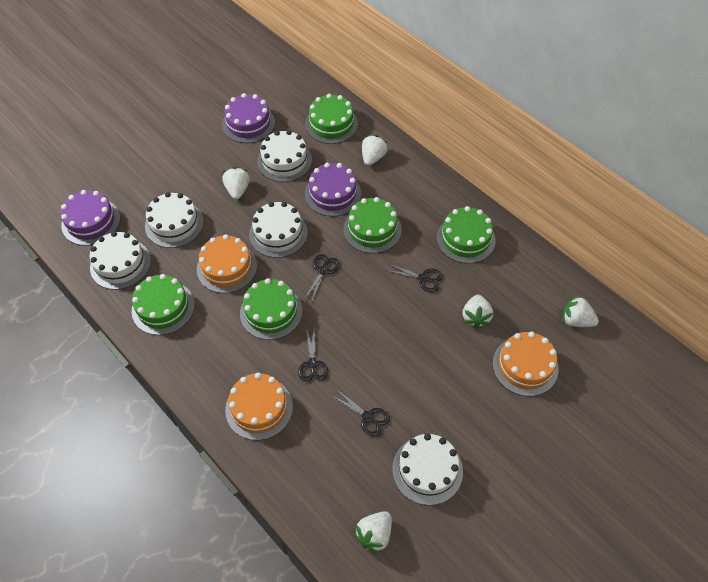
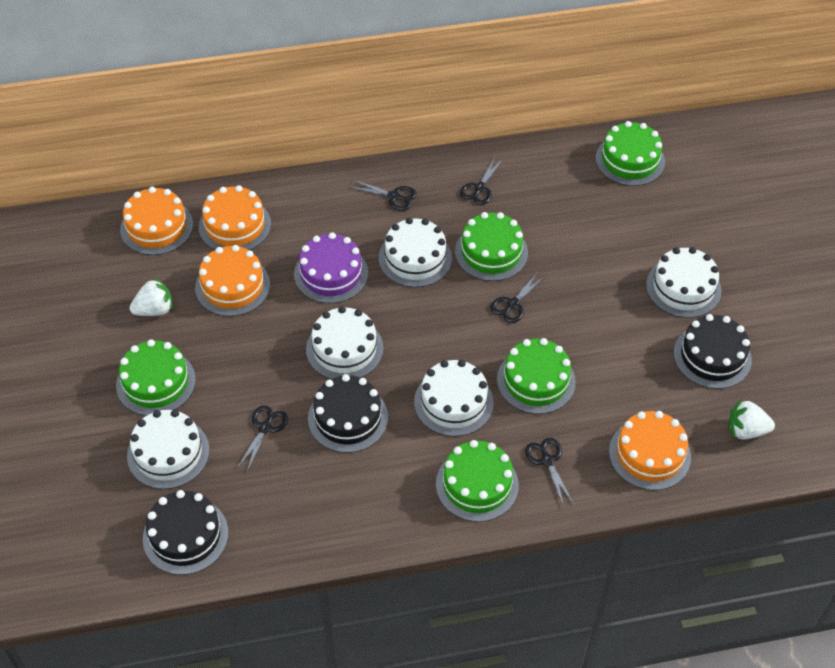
black cake: 0 -> 3
black scissors: 4 -> 5
orange cake: 3 -> 4
purple cake: 3 -> 1
white strawberry: 5 -> 2

